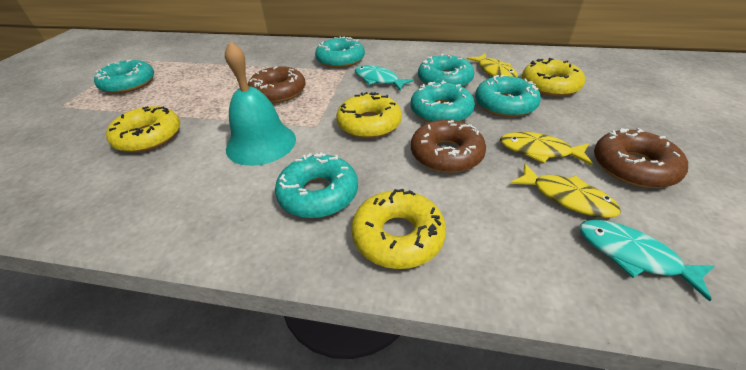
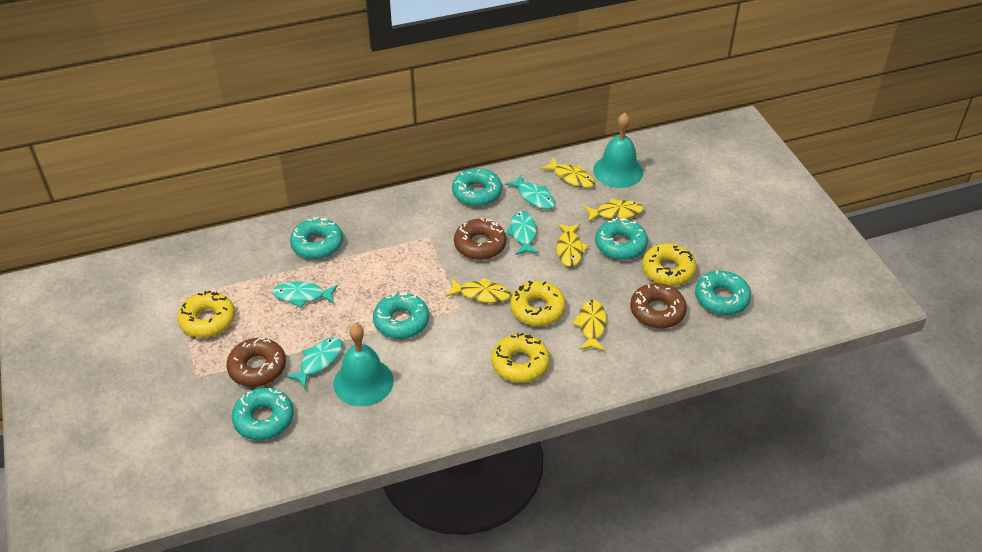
turquoise bell: 1 -> 2
turquoise fish: 2 -> 4
yellow fish: 3 -> 5

